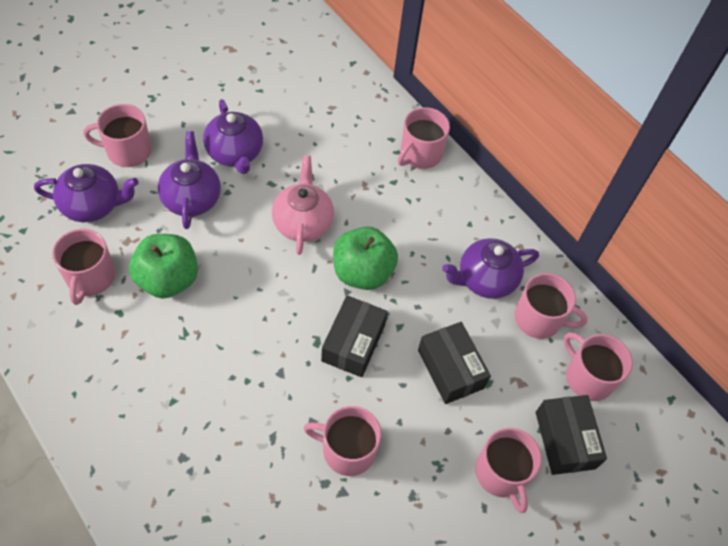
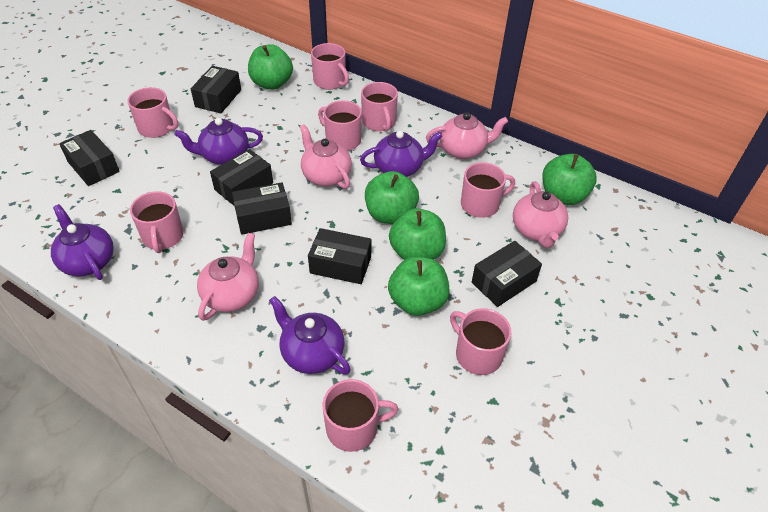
black box: 3 -> 6
green apple: 2 -> 5
pink mug: 7 -> 8
pink teapot: 1 -> 4

